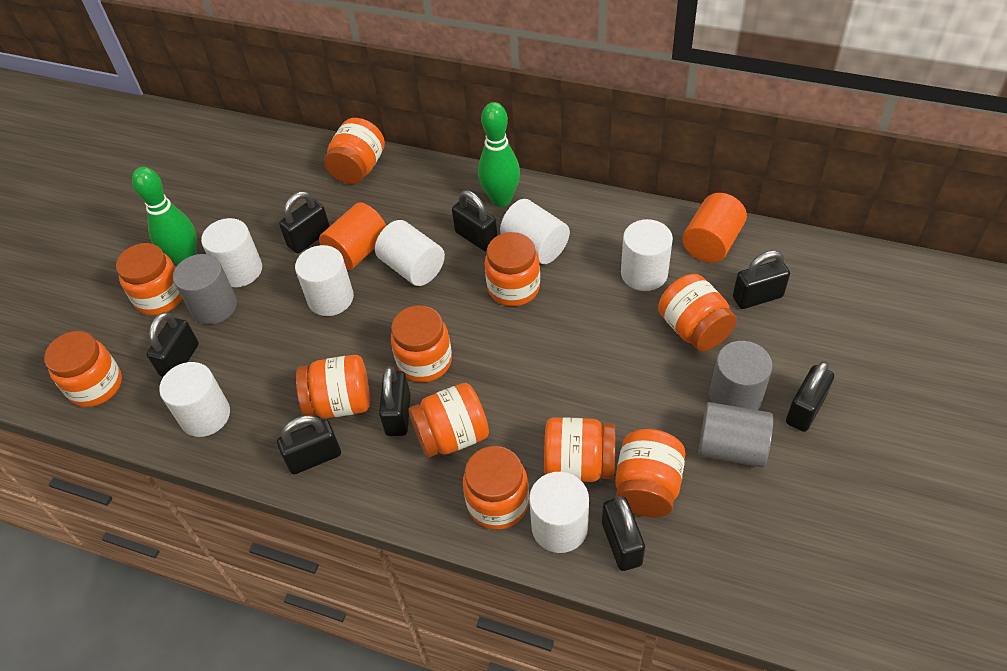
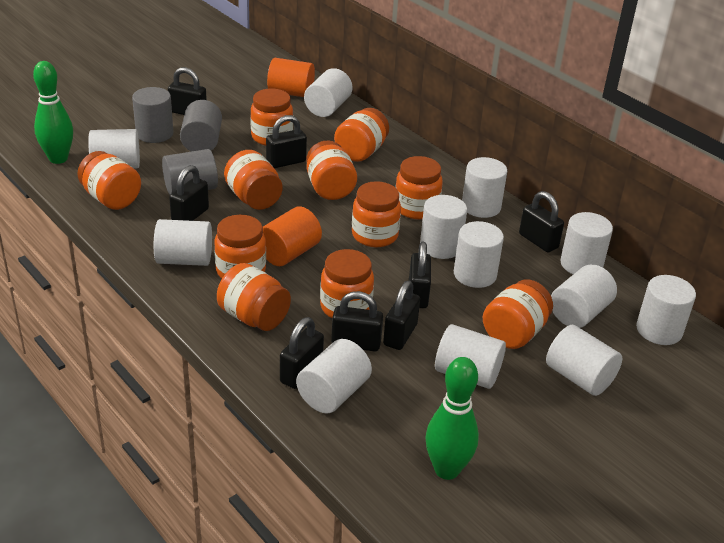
white cylinder: 7 -> 12

